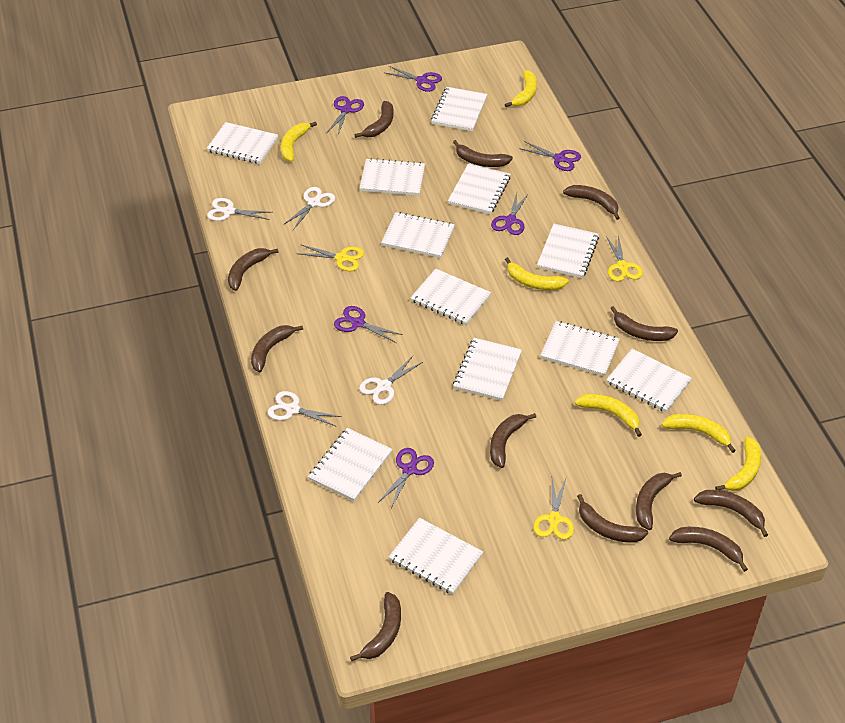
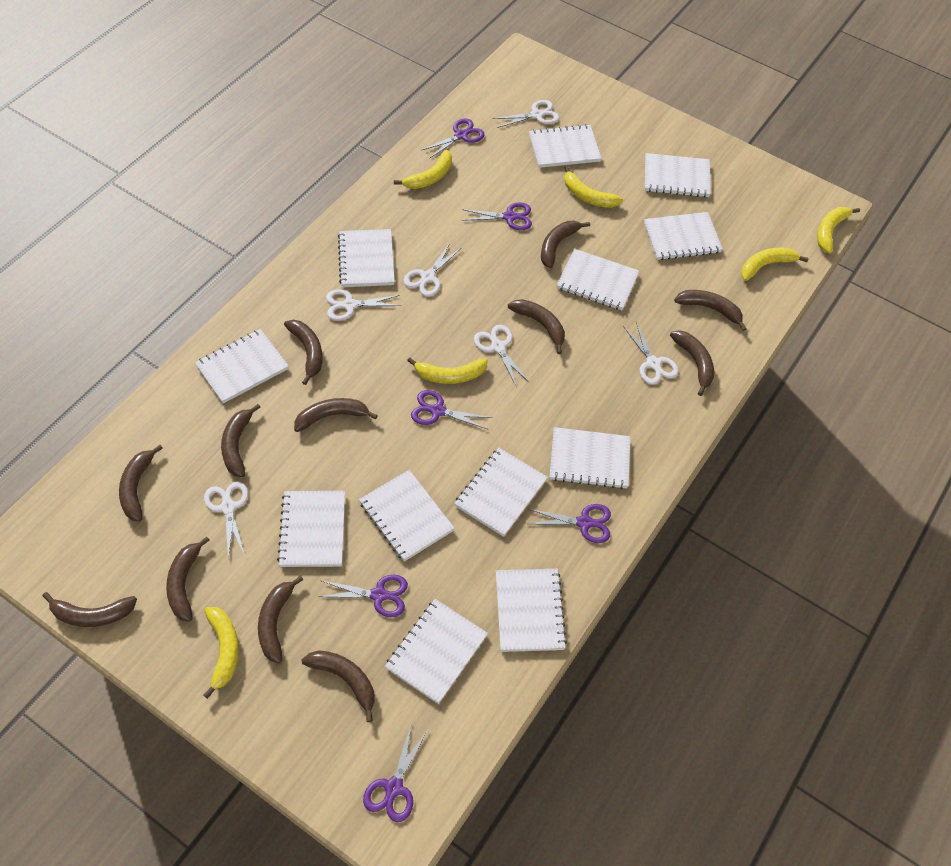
white scissors: 4 -> 6
yellow scissors: 3 -> 0

